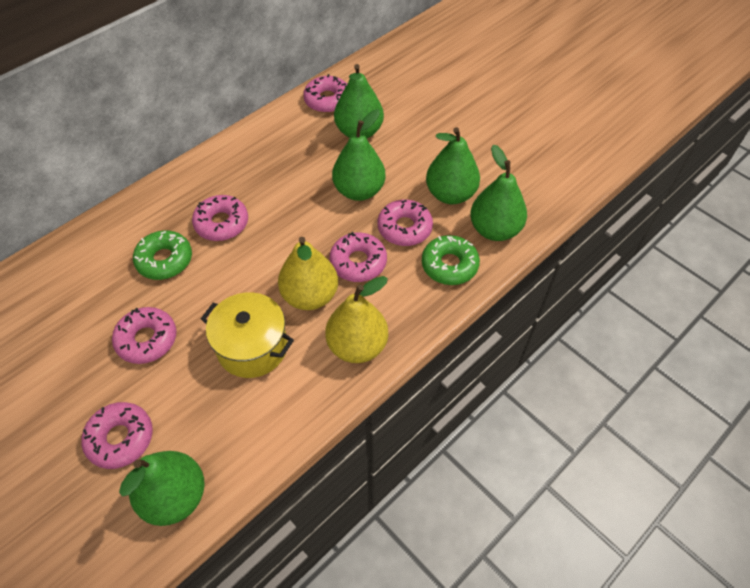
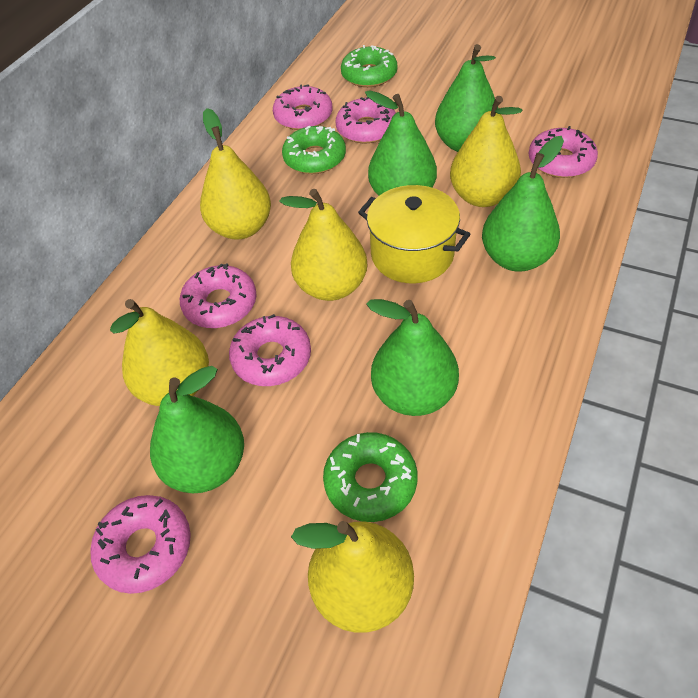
green donut: 2 -> 3
yellow pear: 2 -> 5

